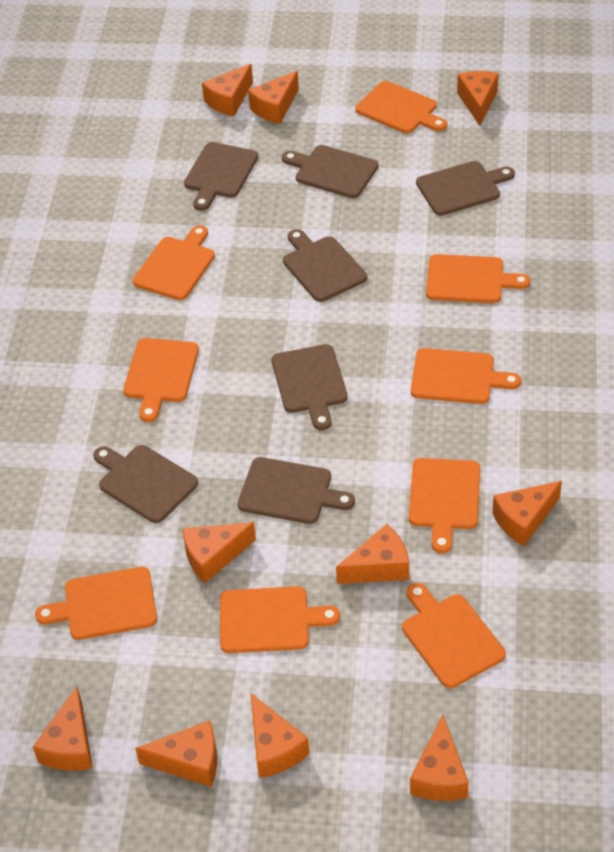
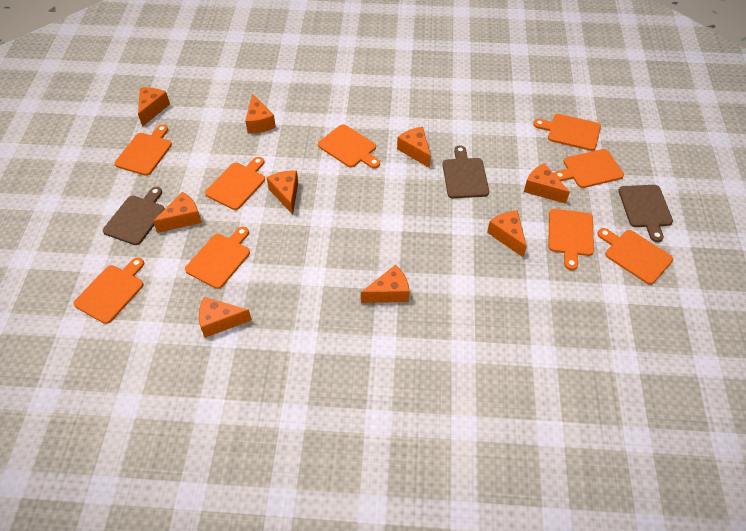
brown cutting board: 7 -> 3
orange cheese: 10 -> 9

